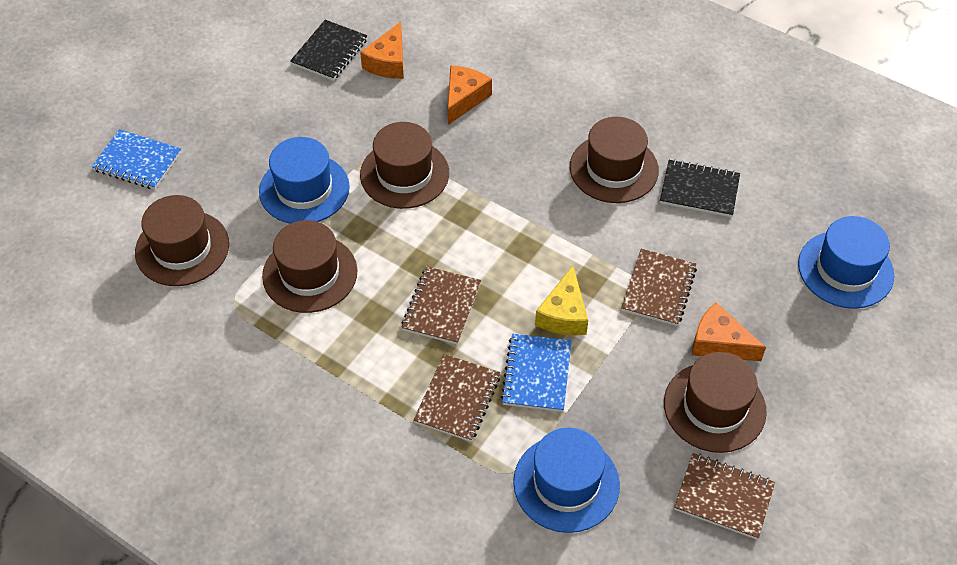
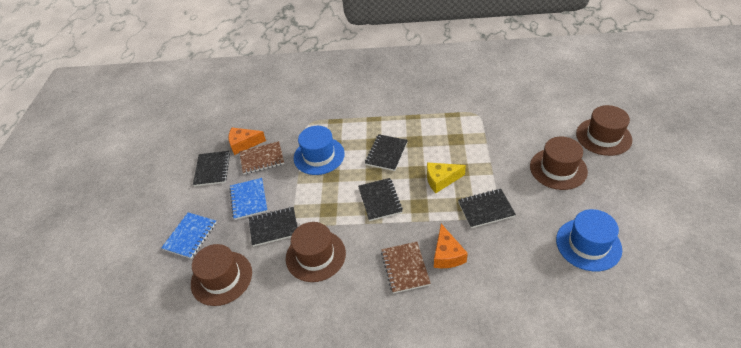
black notebook: 2 -> 5
blue hat: 3 -> 2
brown hat: 5 -> 4
brown notebook: 4 -> 2
orange cheese: 3 -> 2

